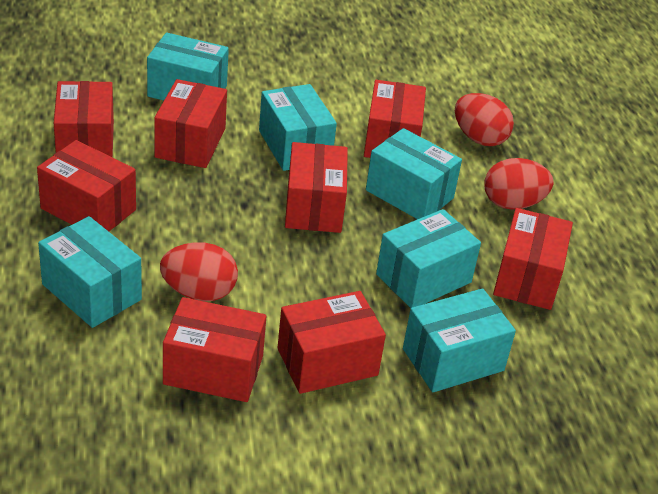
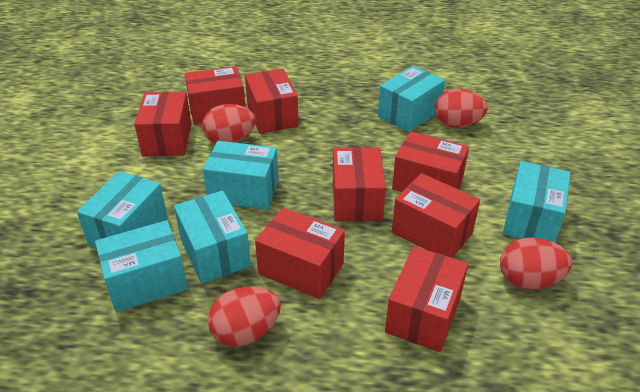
red egg: 3 -> 4

